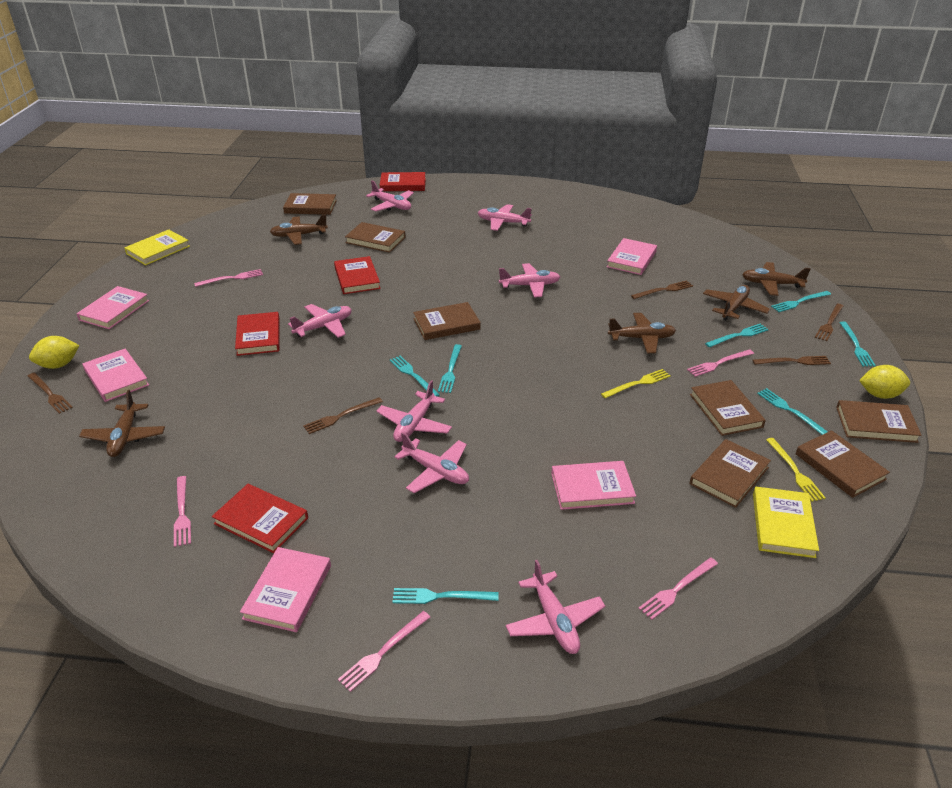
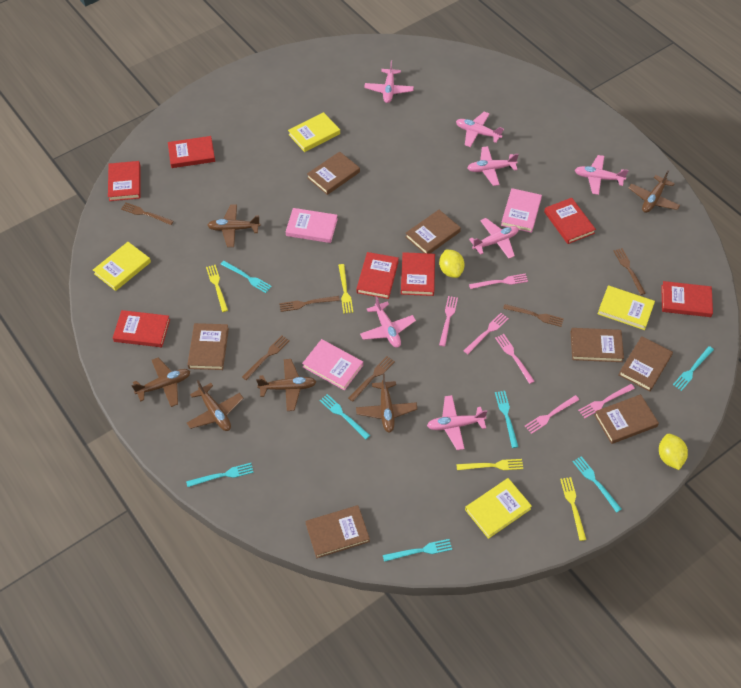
brown fork: 5 -> 6
brown plane: 5 -> 6
pink book: 5 -> 3
pink fork: 5 -> 6
red book: 4 -> 7
yellow book: 2 -> 4
yellow fork: 2 -> 4

